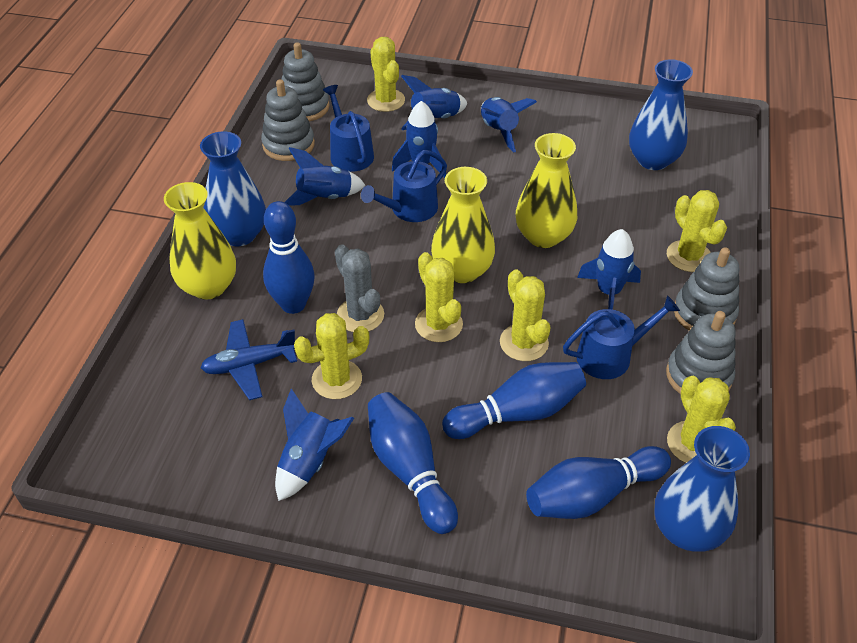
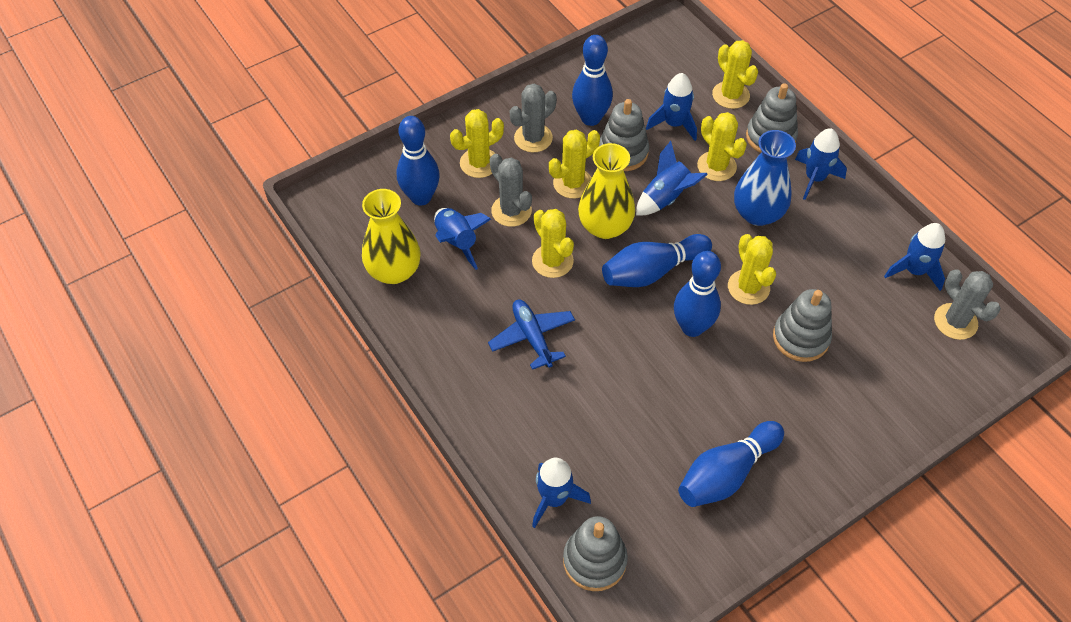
blue bowling pin: 4 -> 5
blue vase: 3 -> 1
blue watering can: 3 -> 0
grey cactus: 1 -> 3
yellow vase: 3 -> 2

